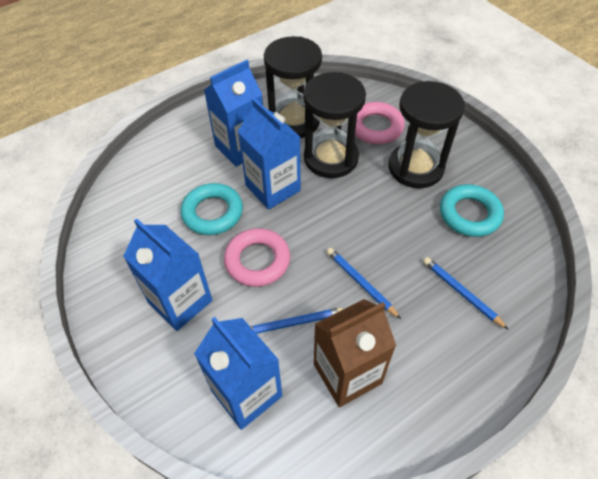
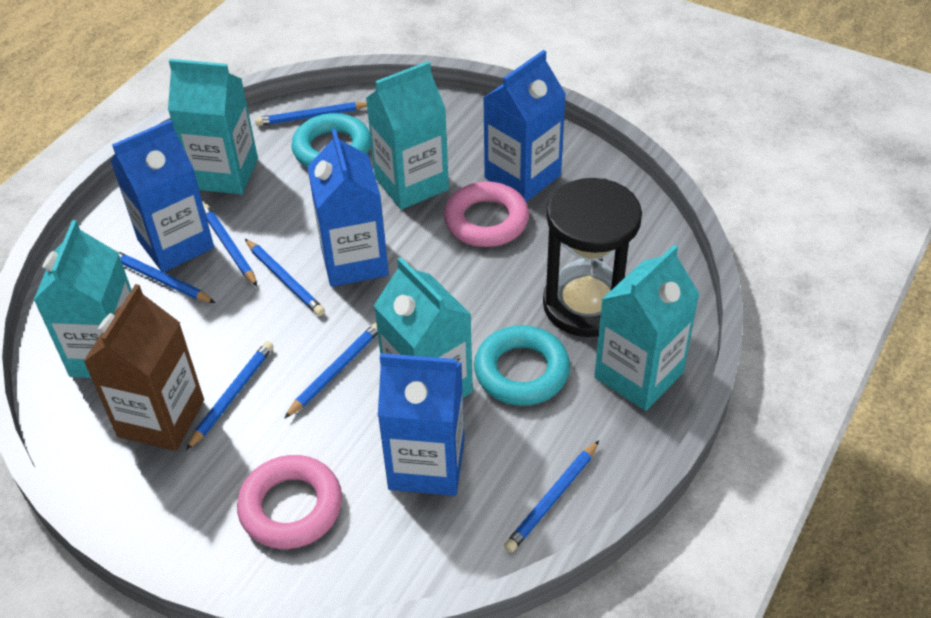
black hourglass: 3 -> 1
blue pencil: 3 -> 7
turquoise carton: 0 -> 5

